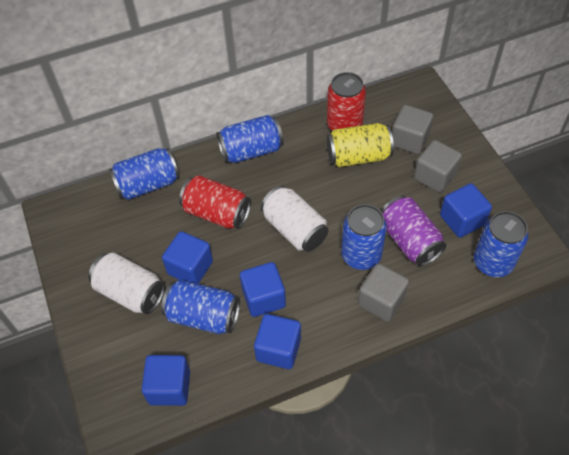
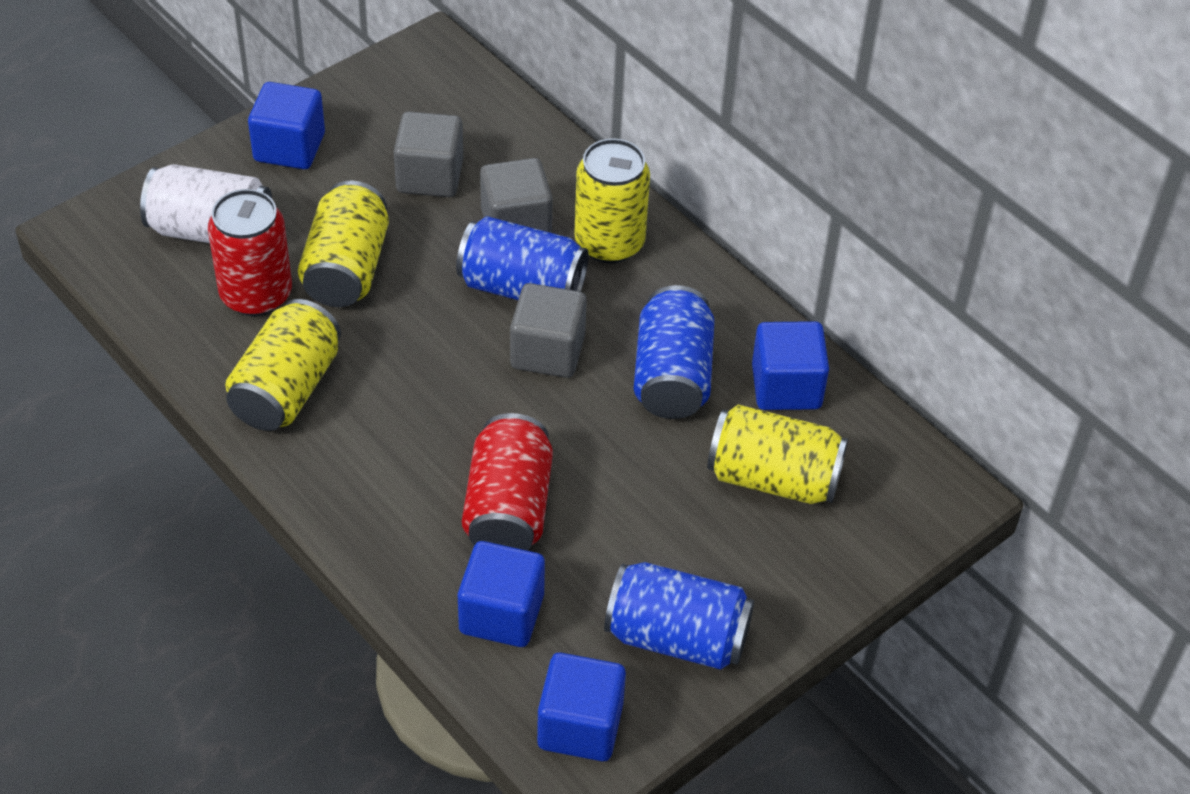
blue can: 5 -> 3
blue cube: 5 -> 4
purple can: 1 -> 0
white can: 2 -> 1
yellow can: 1 -> 4

